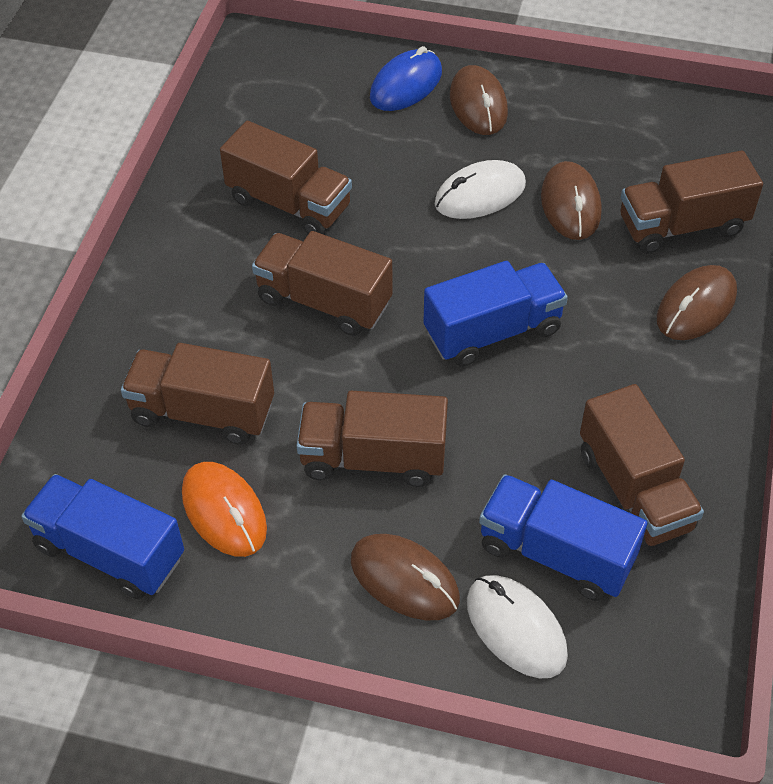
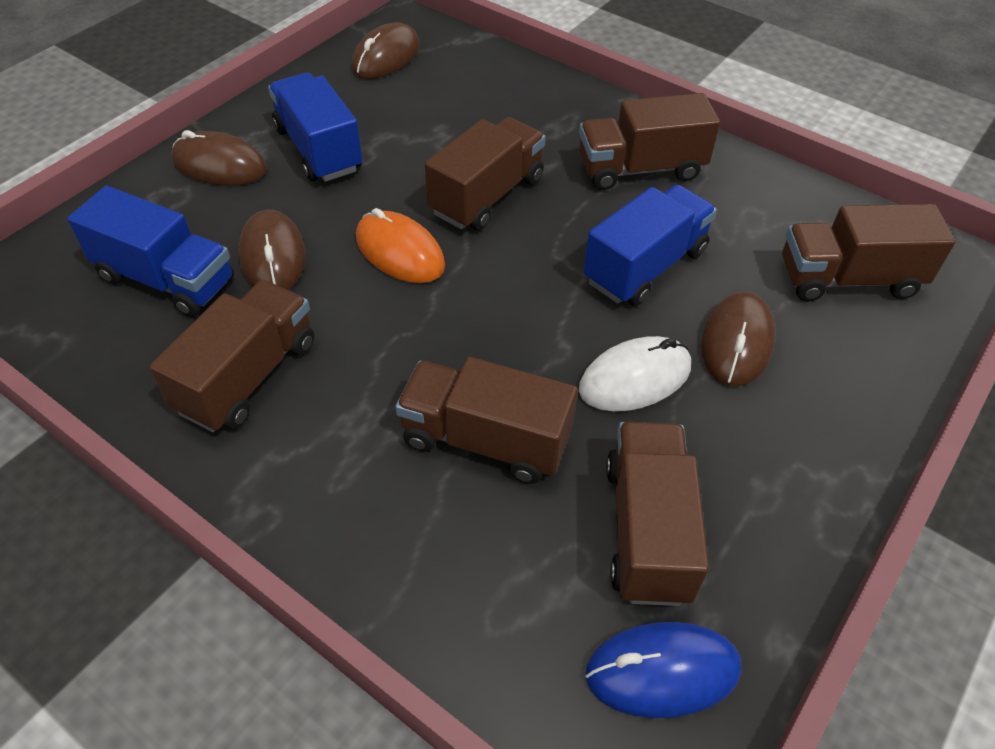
white mouse: 2 -> 1

